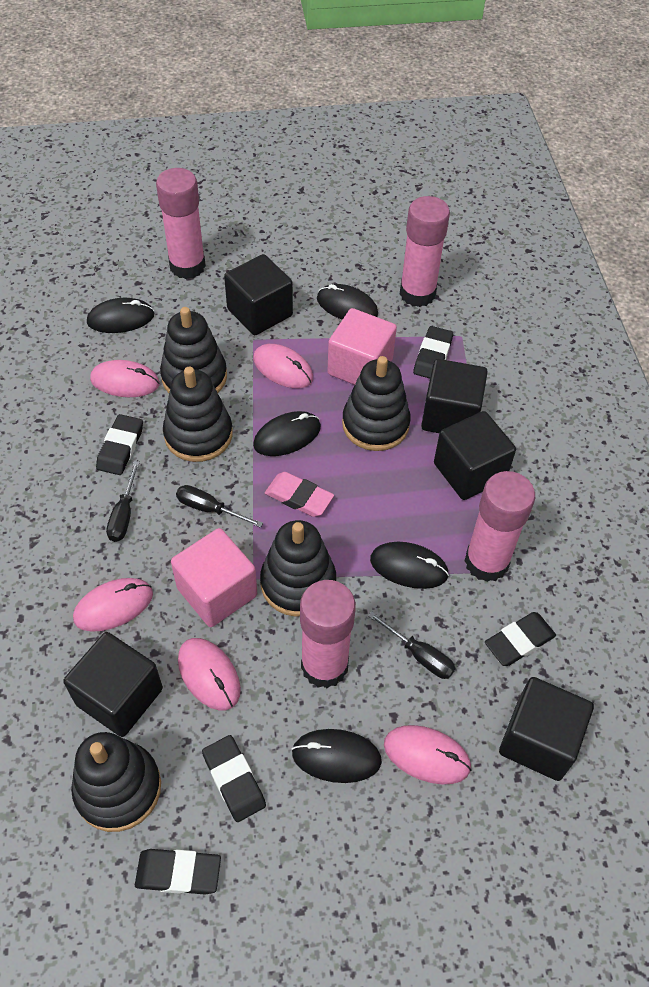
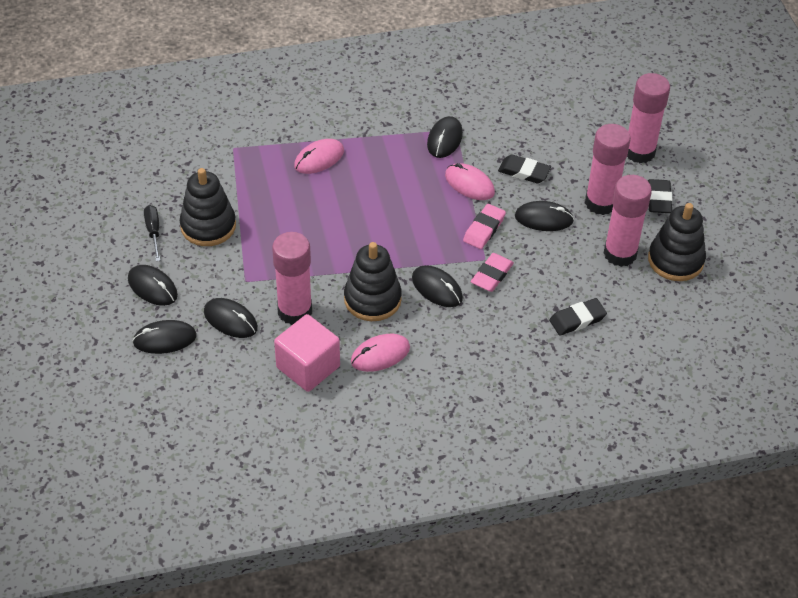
black cube: 5 -> 0
black eraser: 5 -> 3
black mouse: 5 -> 6
black screwdriver: 3 -> 1
black stacking toy: 5 -> 3
pink cube: 2 -> 1
pink eraser: 1 -> 2
pink mouse: 5 -> 3

